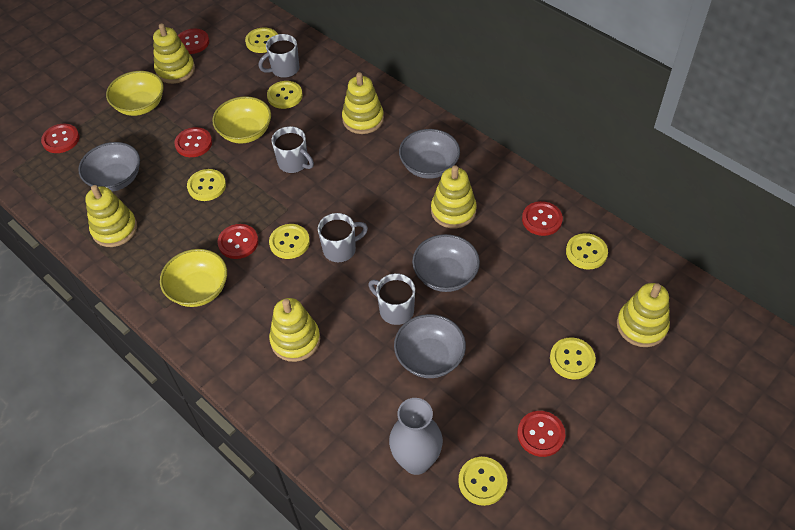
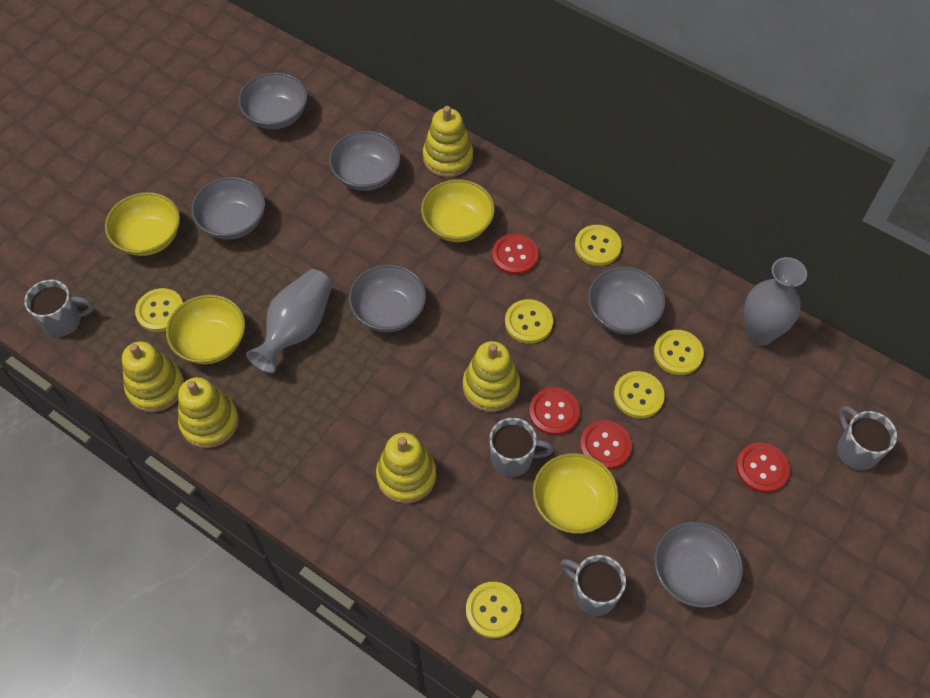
grey bowl: 4 -> 6
grey vase: 1 -> 2
red button: 6 -> 4
yellow bowl: 3 -> 4
yellow button: 7 -> 6
yellow stacking toy: 6 -> 5

